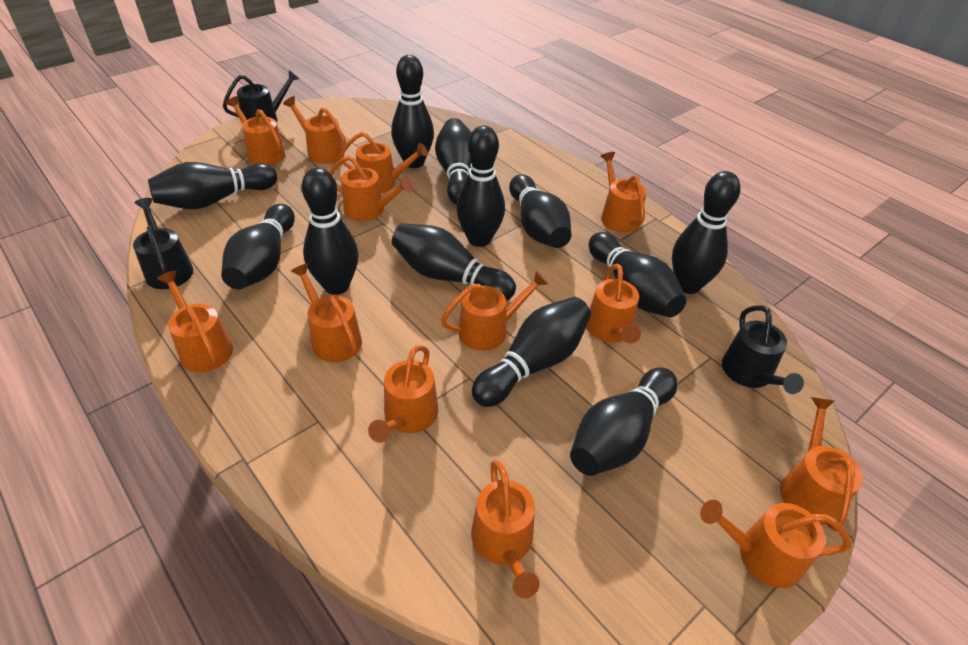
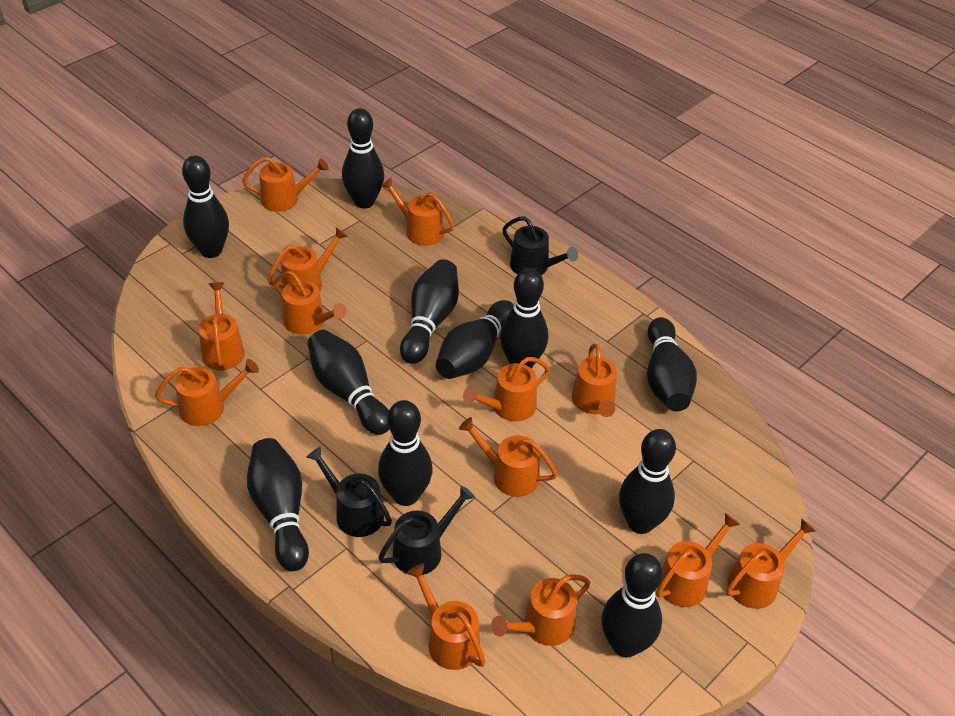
black bowling pin: 12 -> 11

